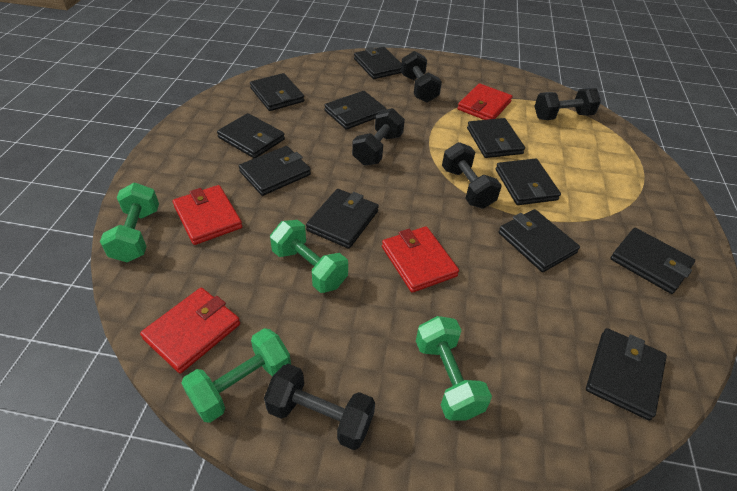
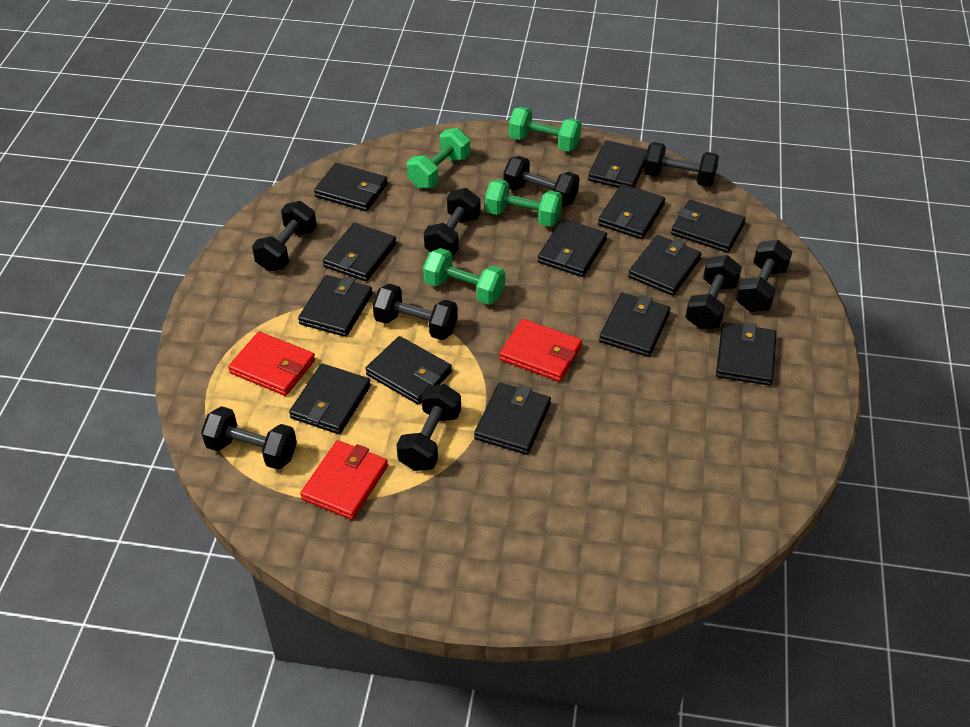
black dumbbell: 5 -> 9
black wallet: 11 -> 13
red wallet: 4 -> 3

